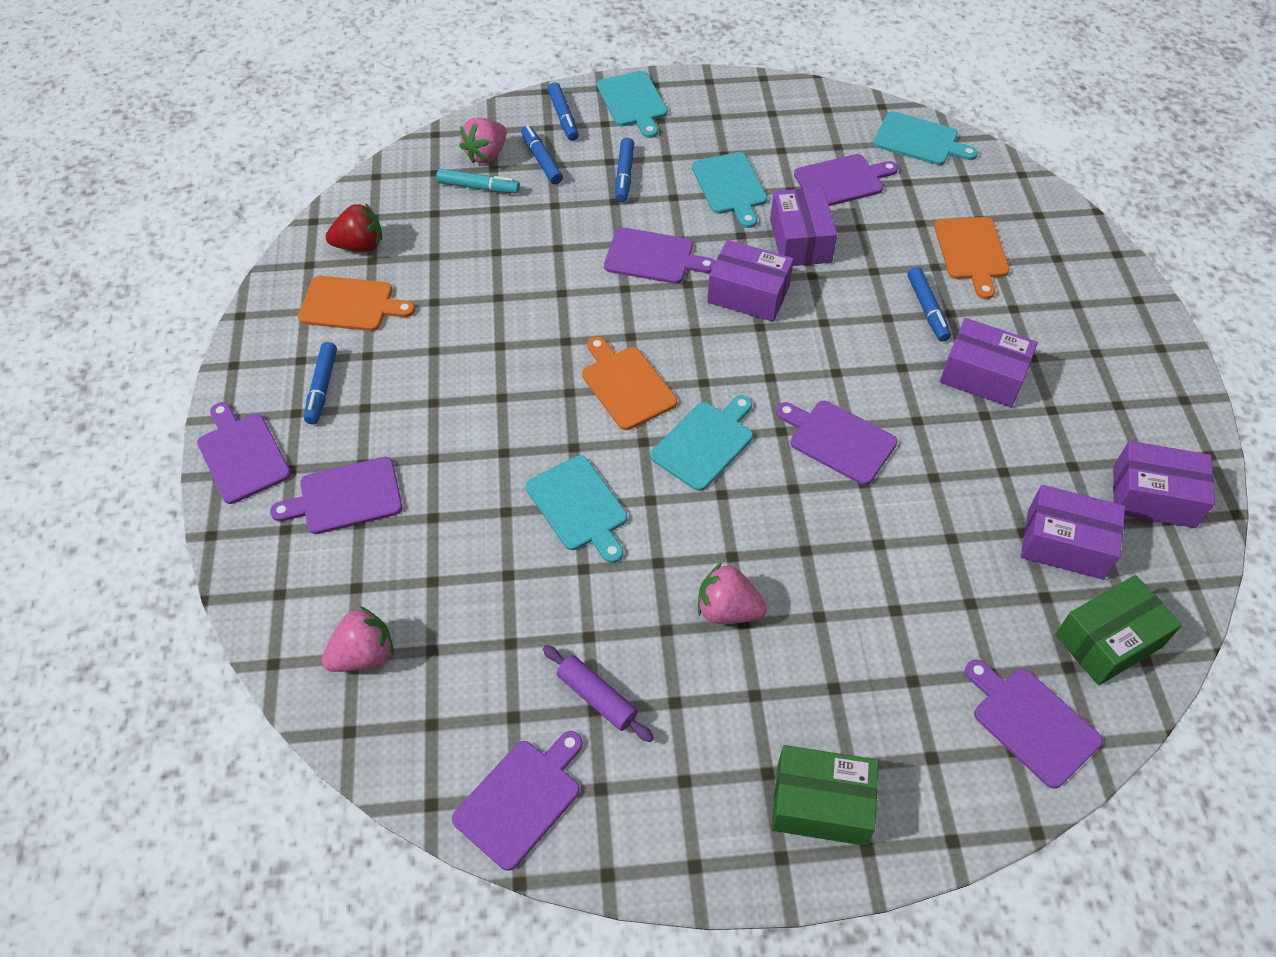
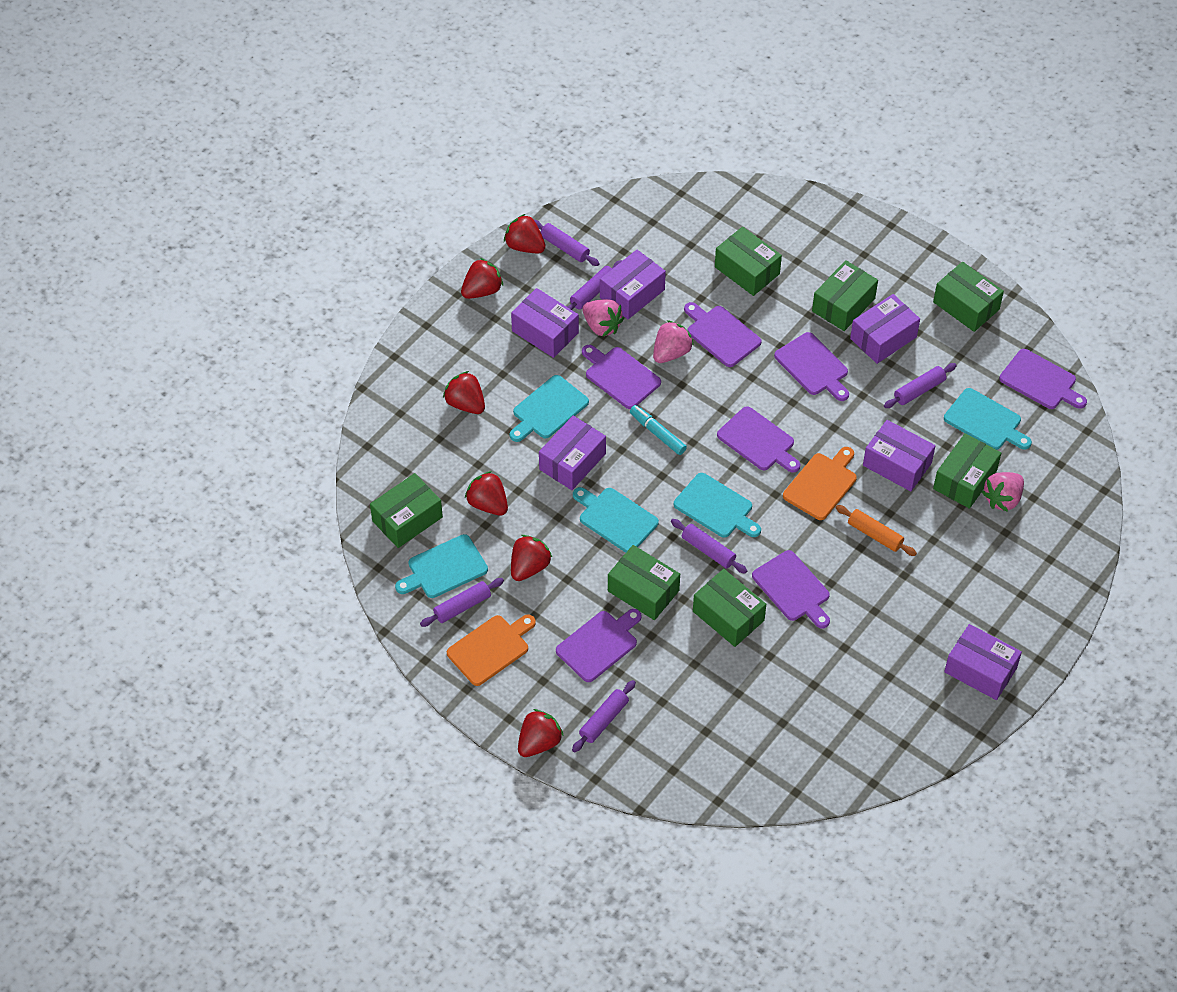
blue marker: 5 -> 0
green box: 2 -> 7
orange cutting board: 3 -> 2
orange rolling pin: 0 -> 1
purple box: 5 -> 6
purple rolling pin: 1 -> 6
red strawberry: 1 -> 6

